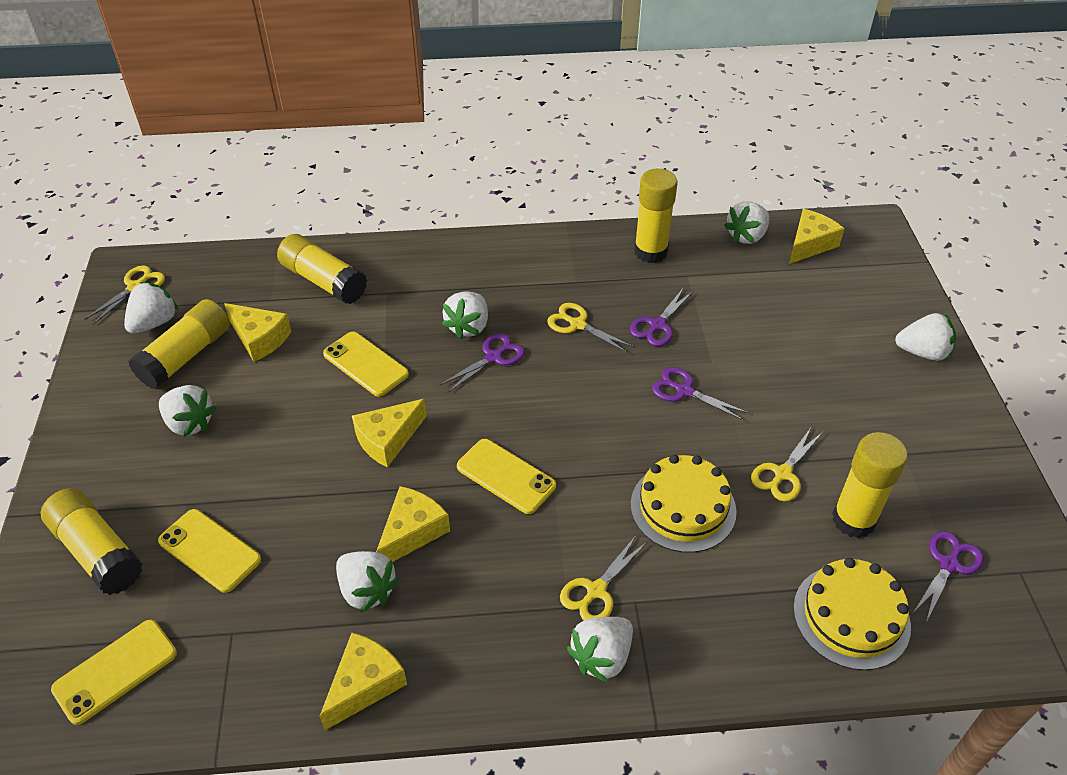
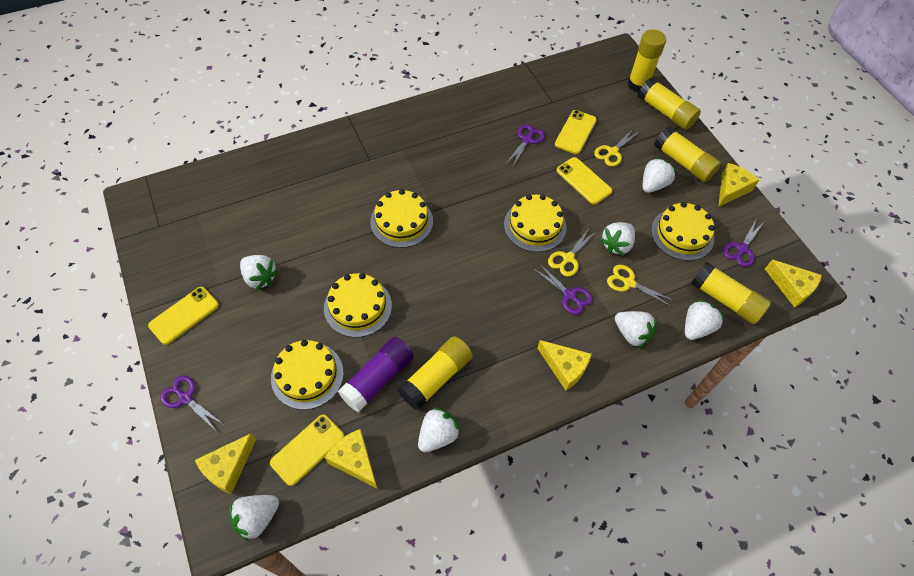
purple glue stick: 0 -> 1
yellow cake: 2 -> 5
yellow scissors: 4 -> 3

